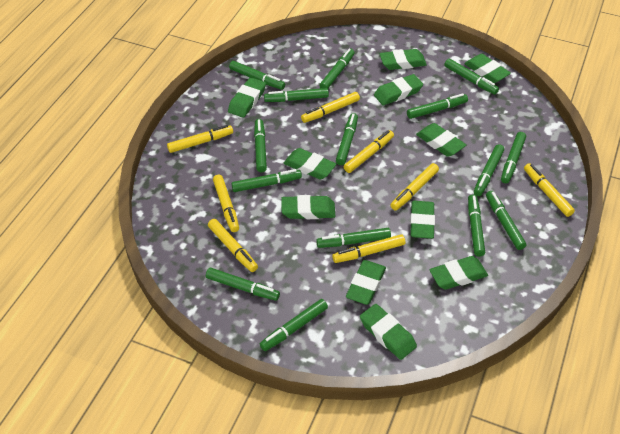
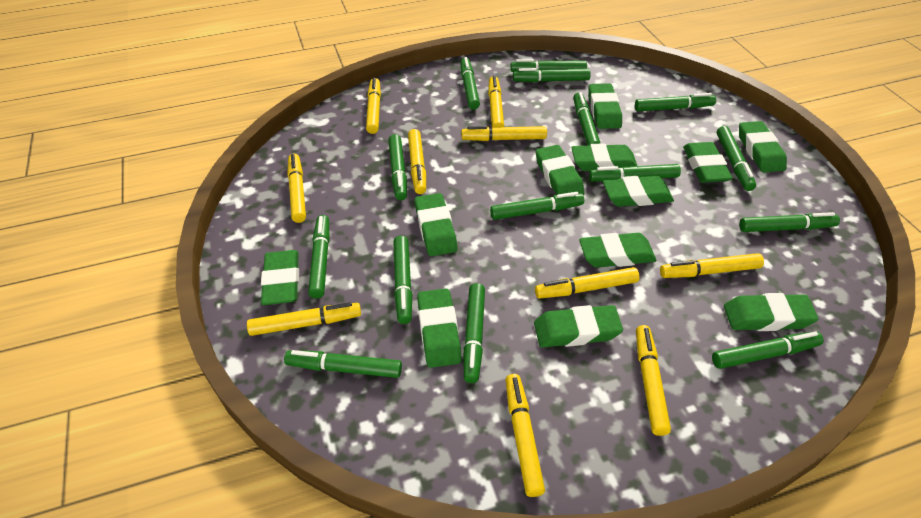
green eraser: 11 -> 12
yellow marker: 8 -> 10

